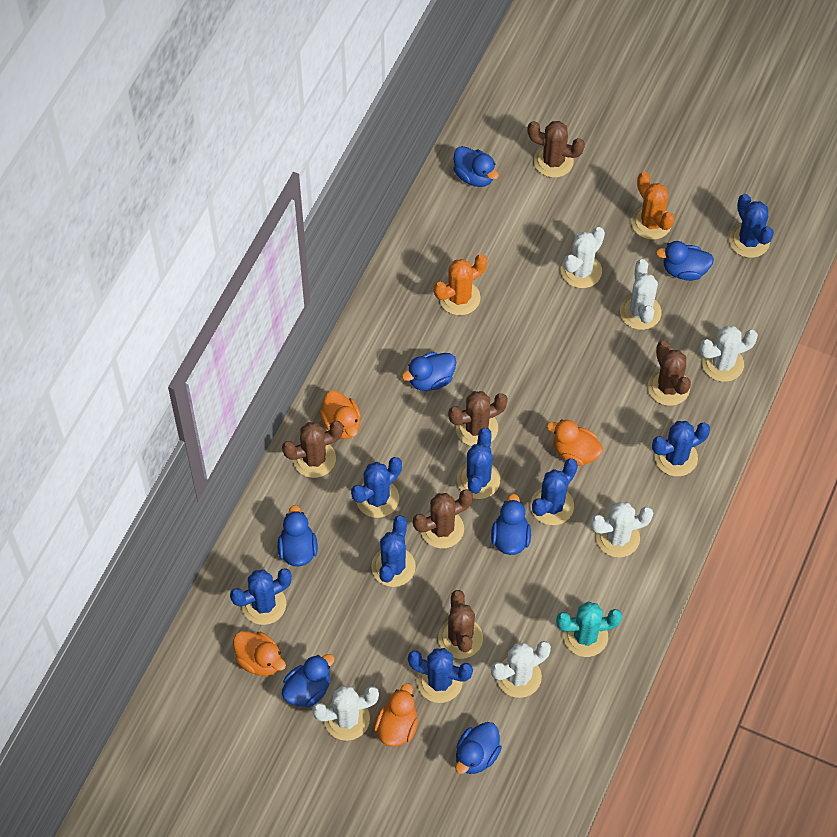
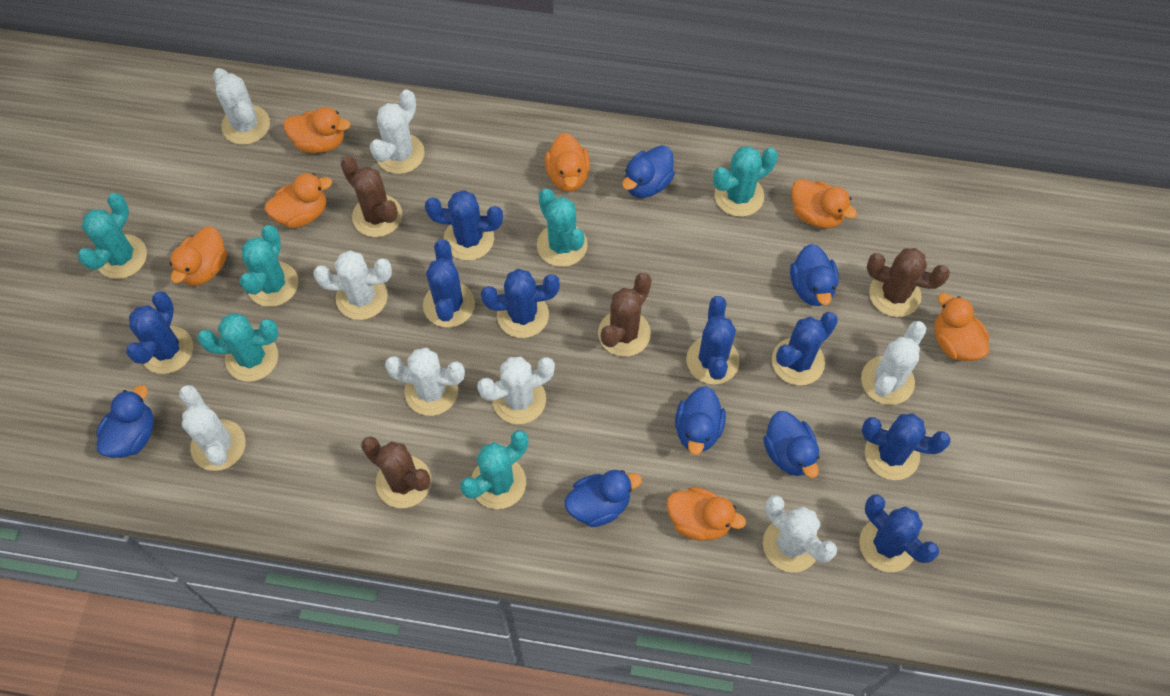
blue duck: 7 -> 6
brown cactus: 6 -> 4
orange cactus: 2 -> 0
orange duck: 4 -> 7
turquoise cactus: 1 -> 6
white cactus: 6 -> 8

